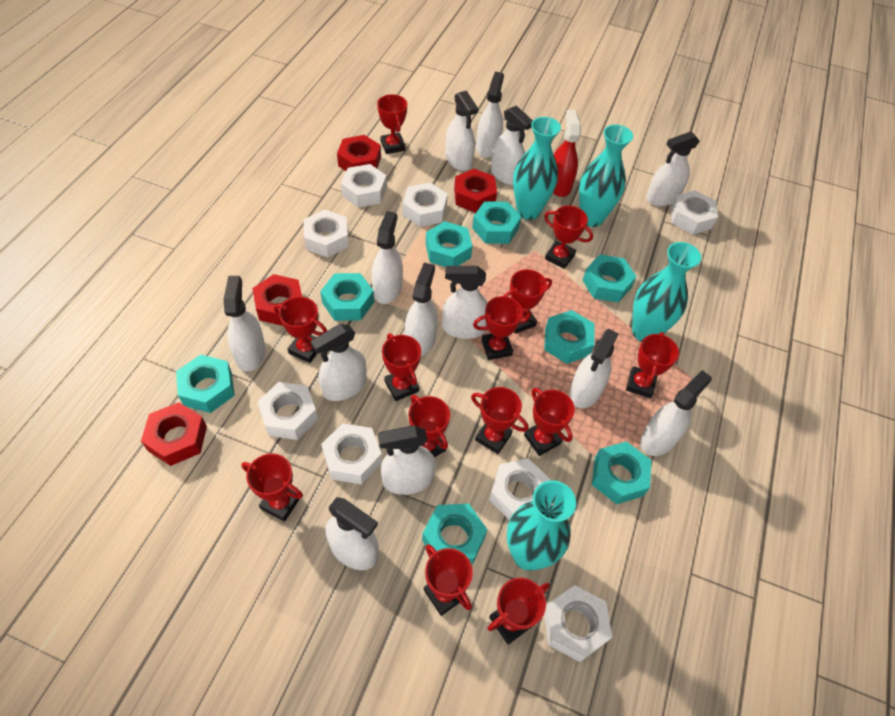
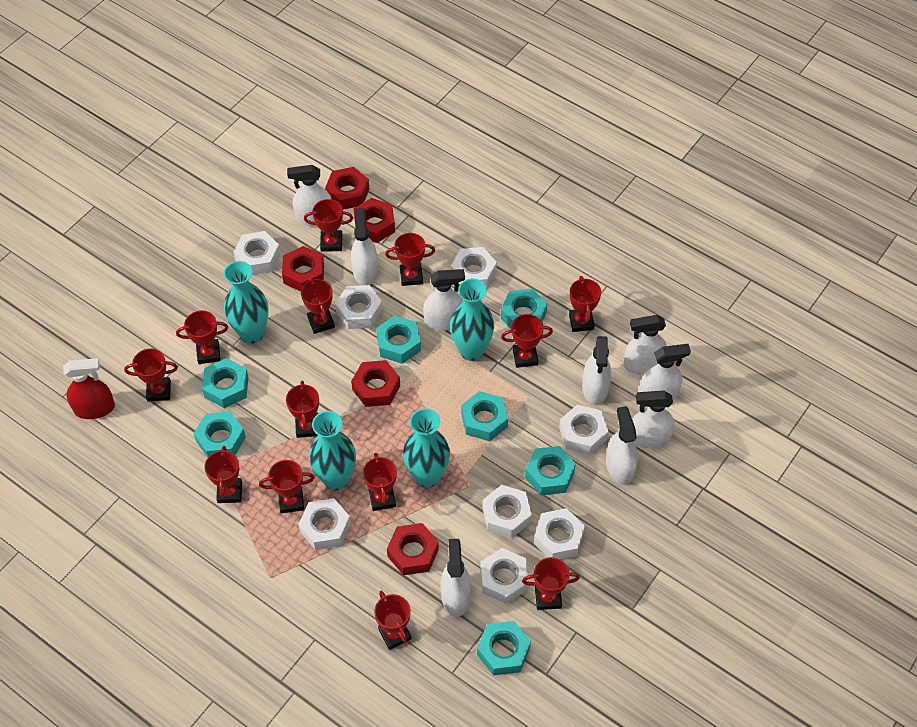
red nut: 4 -> 5
turquoise nut: 8 -> 7
white spray bottle: 13 -> 9

